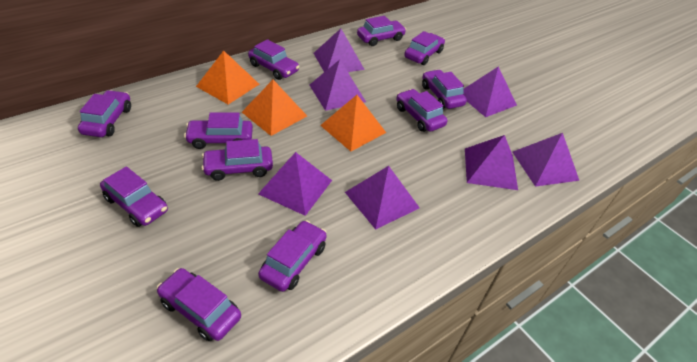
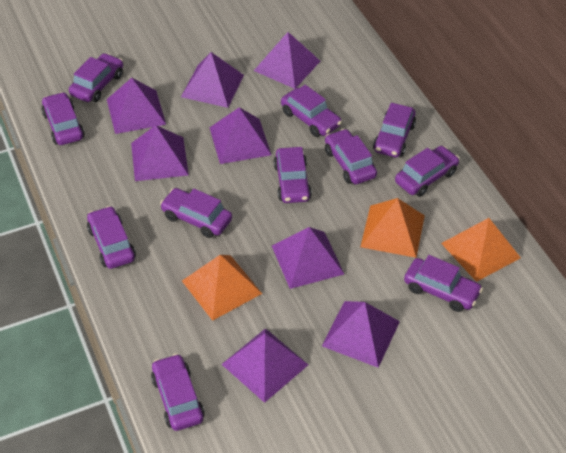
purple pyramid: 7 -> 8

